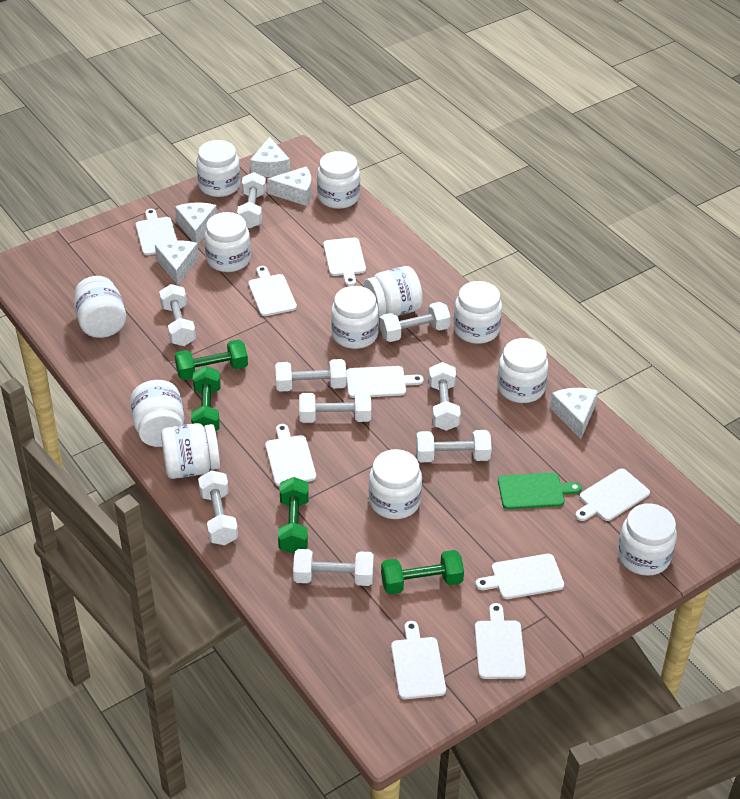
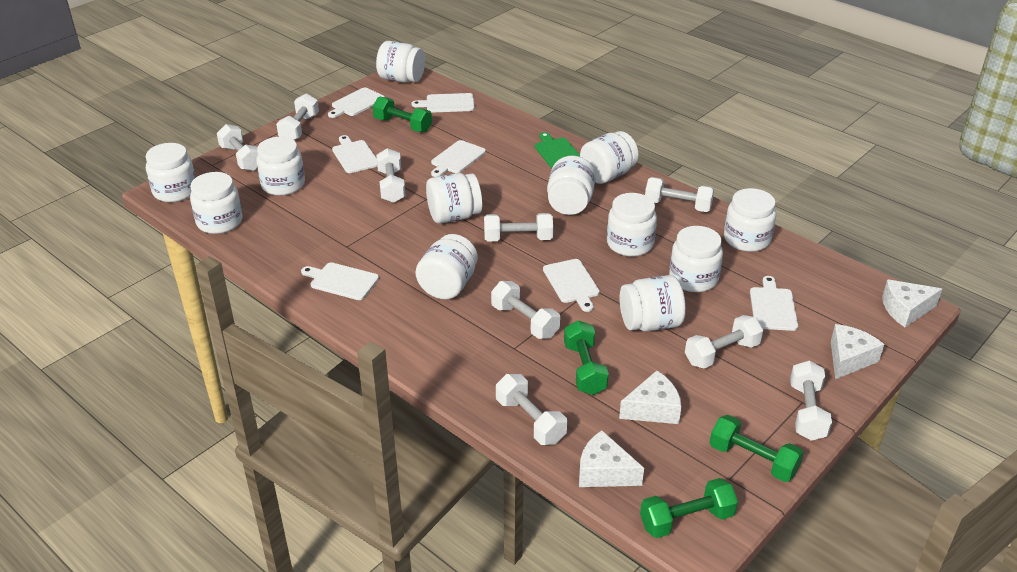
white cheese: 5 -> 4
white cutting board: 9 -> 7

